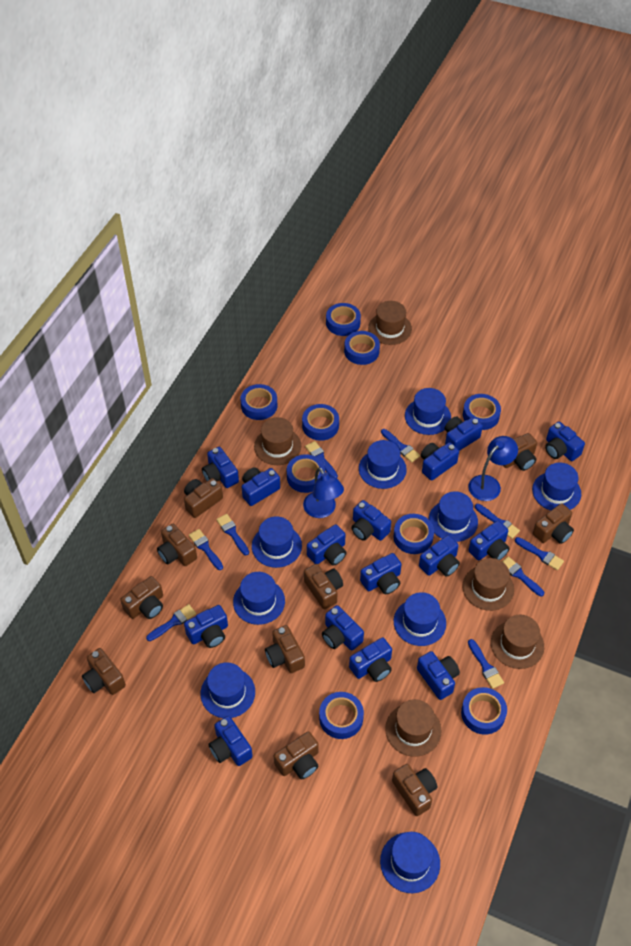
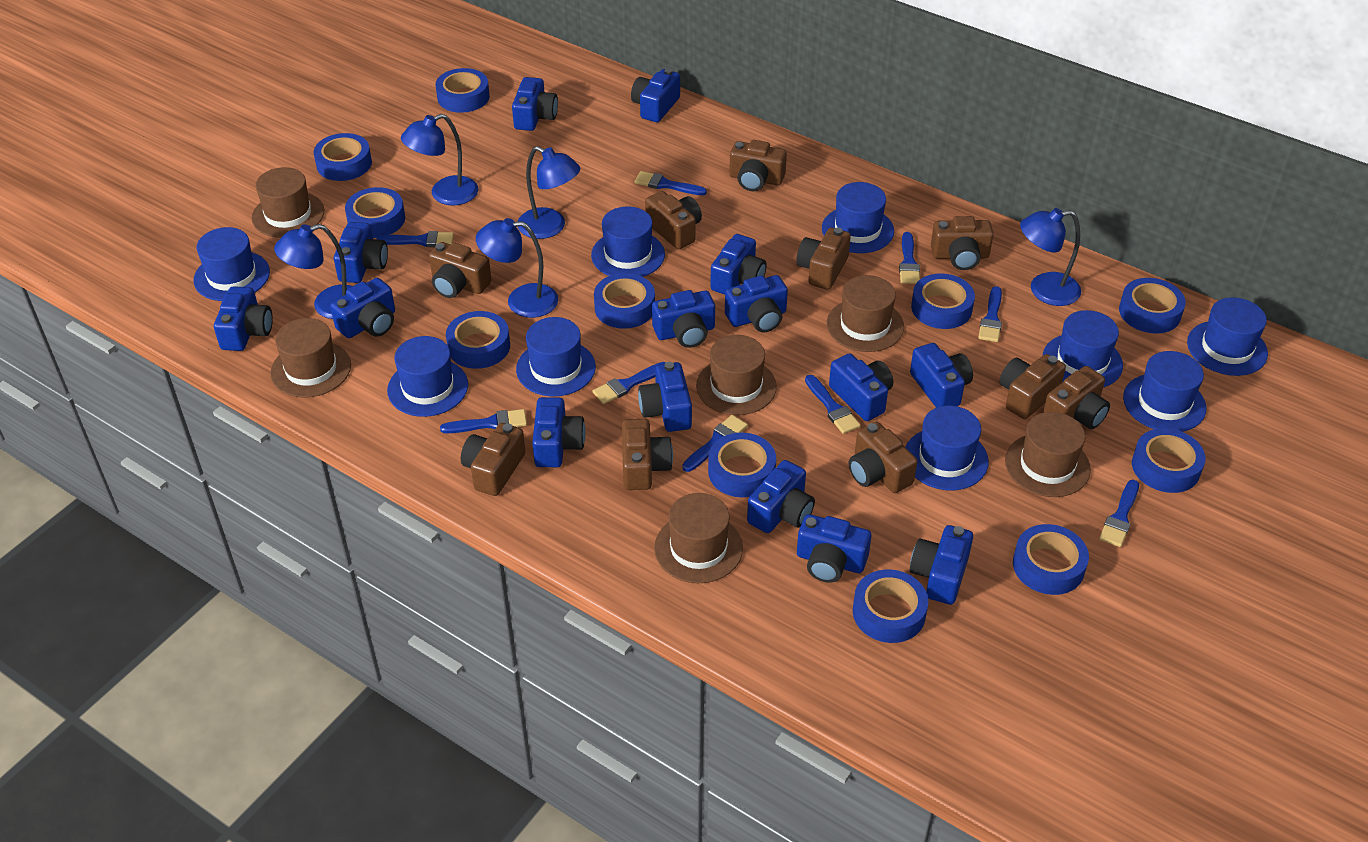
blue lamp: 2 -> 5
blue tape: 9 -> 11
brown hat: 5 -> 6

